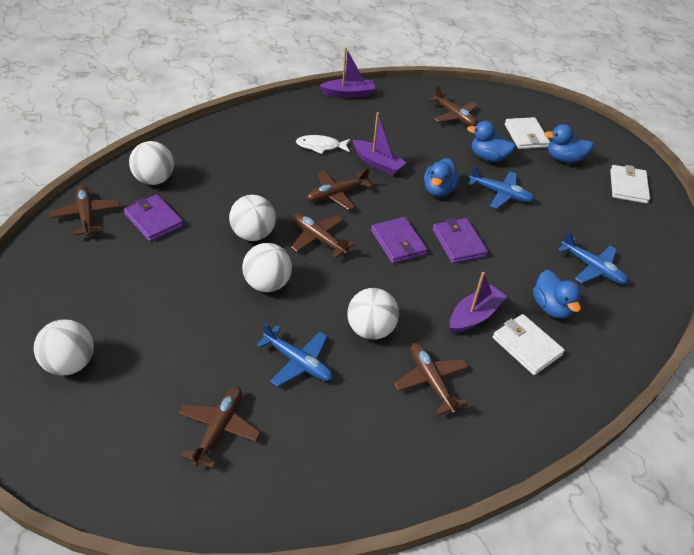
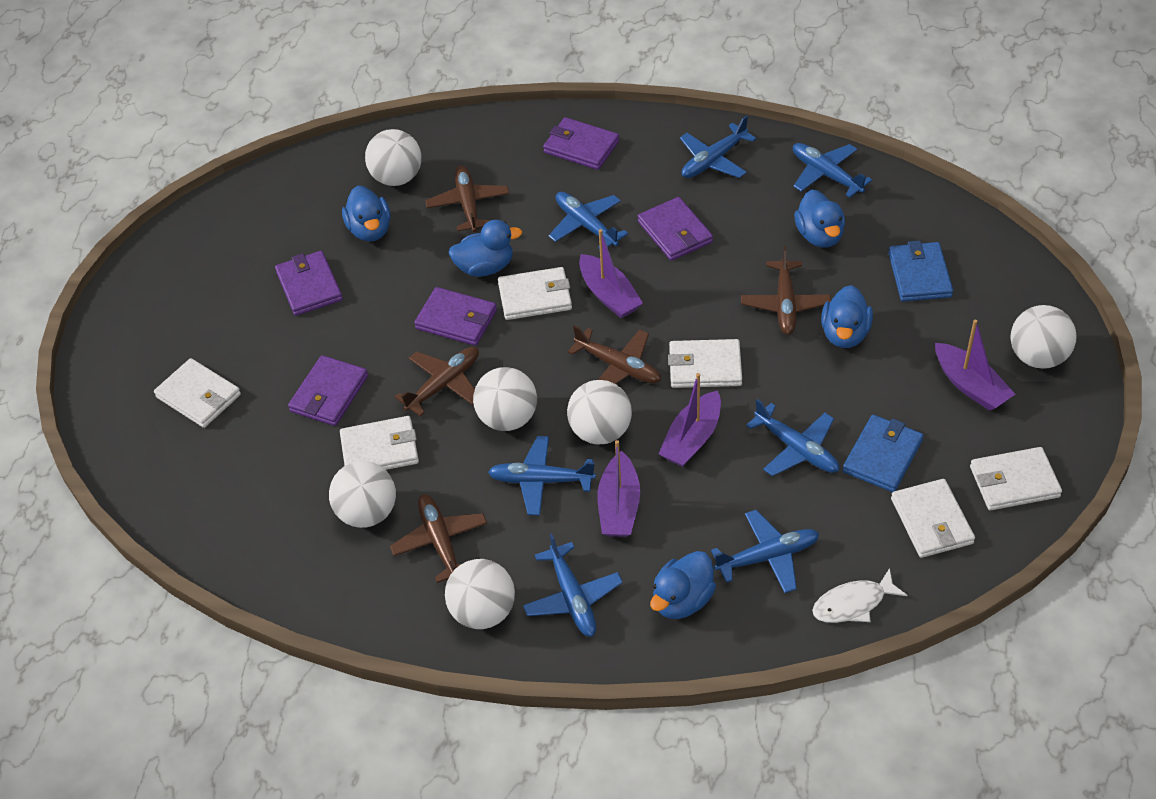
blue duck: 4 -> 5
blue plane: 3 -> 7
blue wallet: 0 -> 2
brown plane: 6 -> 5
purple boat: 3 -> 4
purple wallet: 3 -> 5
white ball: 5 -> 6
white wallet: 3 -> 6

